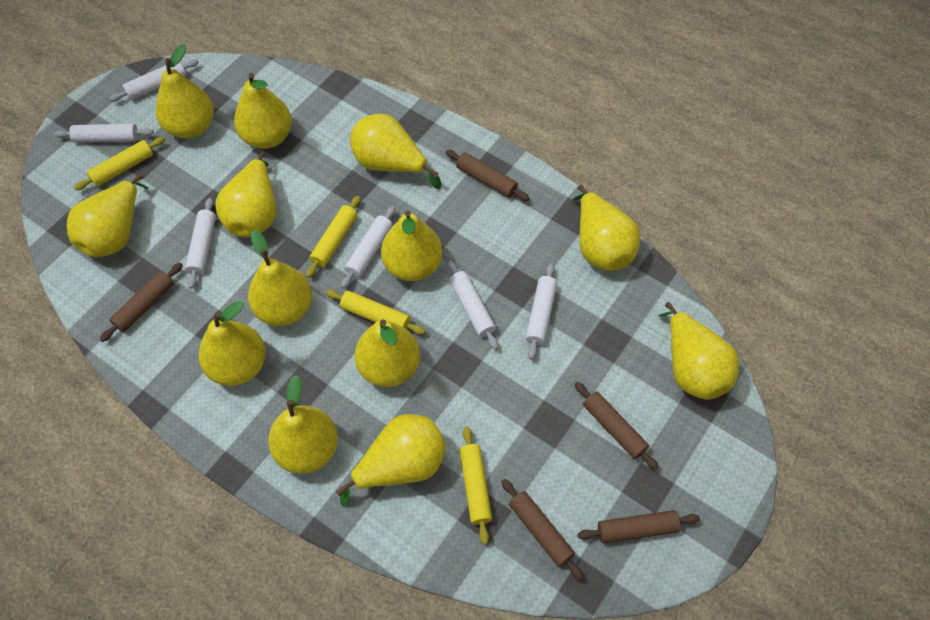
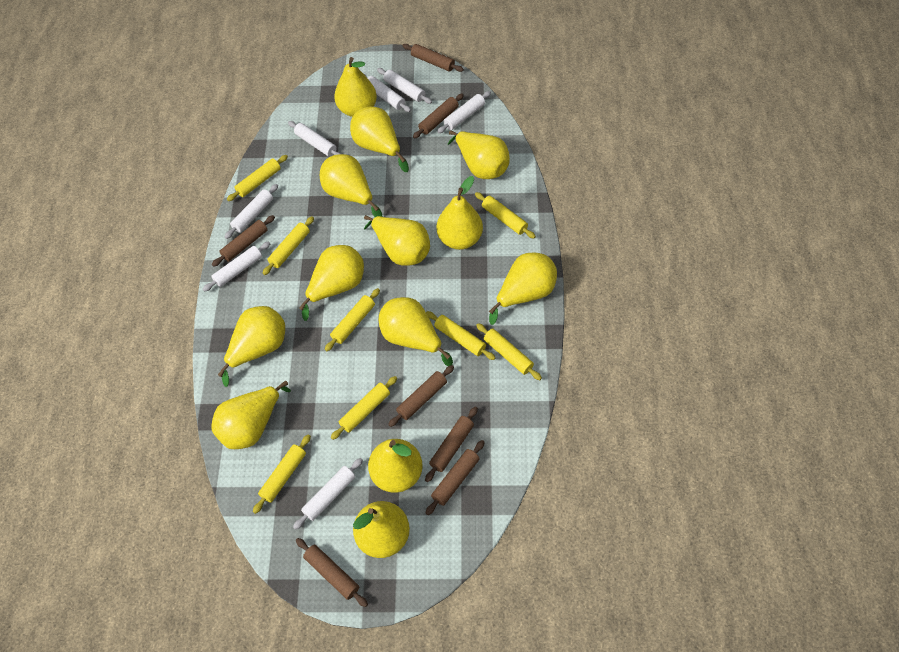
brown rolling pin: 5 -> 7
white rolling pin: 6 -> 7
yellow rolling pin: 4 -> 8

